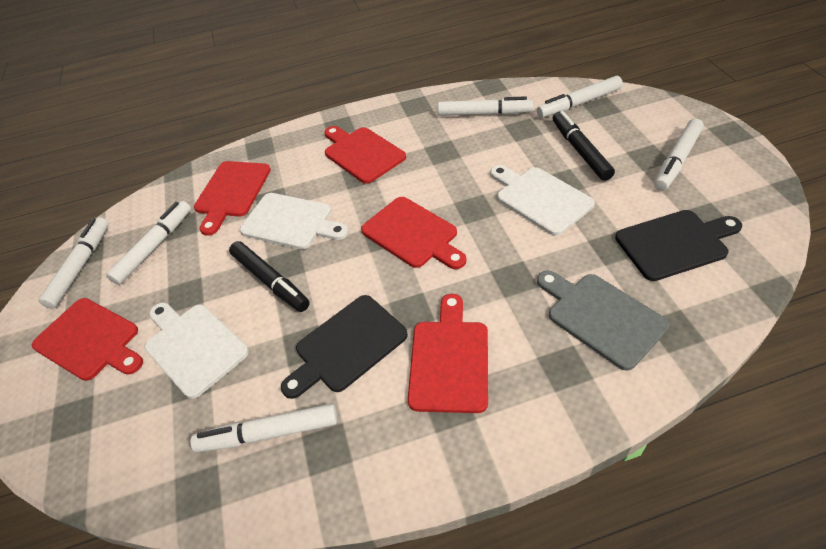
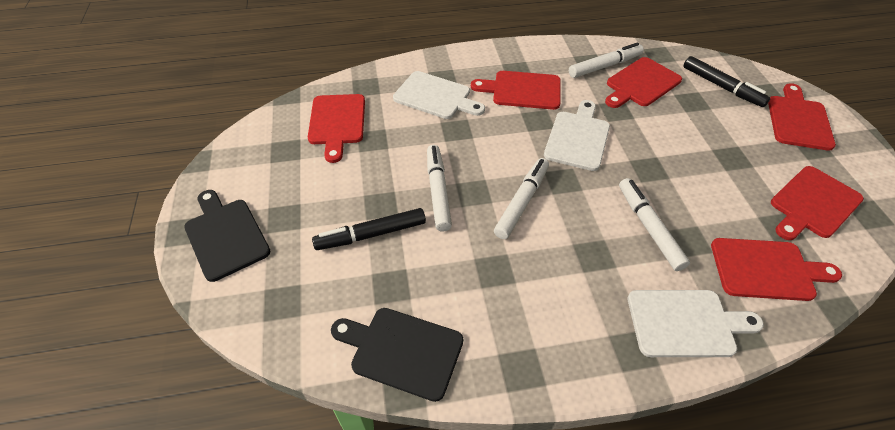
grey cutting board: 1 -> 0
red cutting board: 5 -> 6
white marker: 6 -> 4

